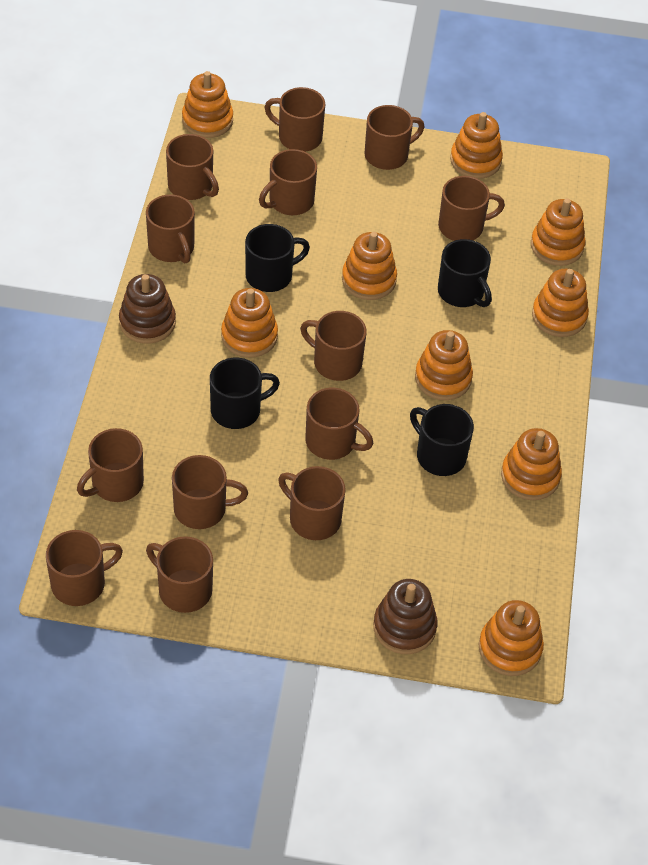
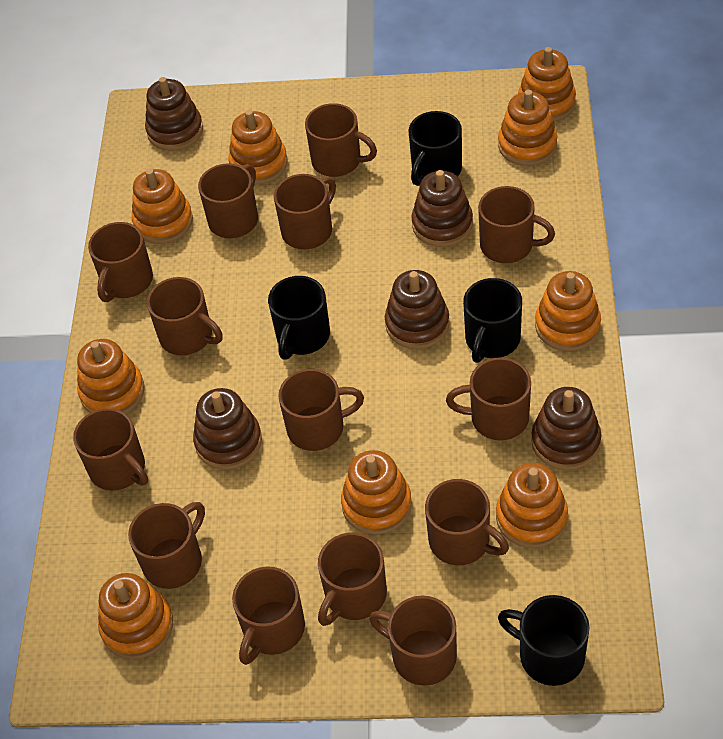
brown mug: 13 -> 14
brown stacking toy: 2 -> 5

